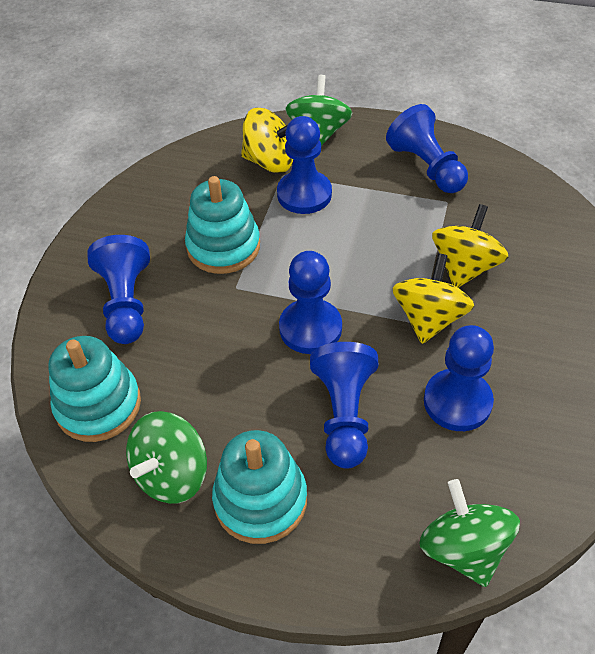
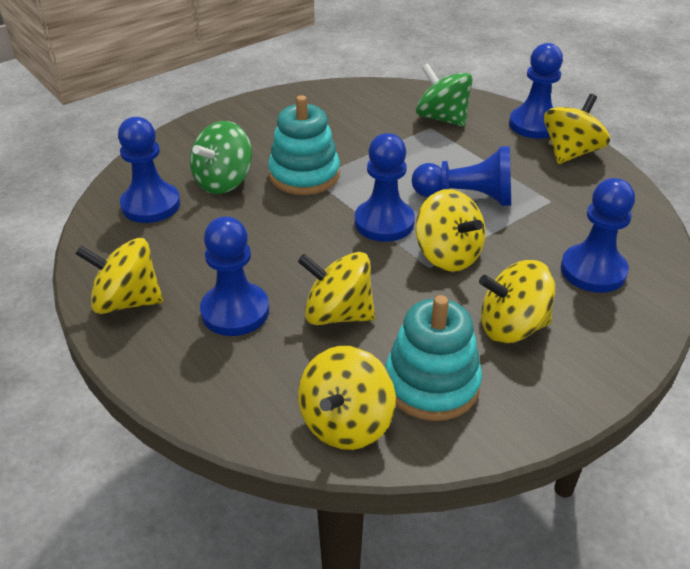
green spinning top: 3 -> 2
turquoise stacking toy: 3 -> 2
yellow spinning top: 3 -> 6

